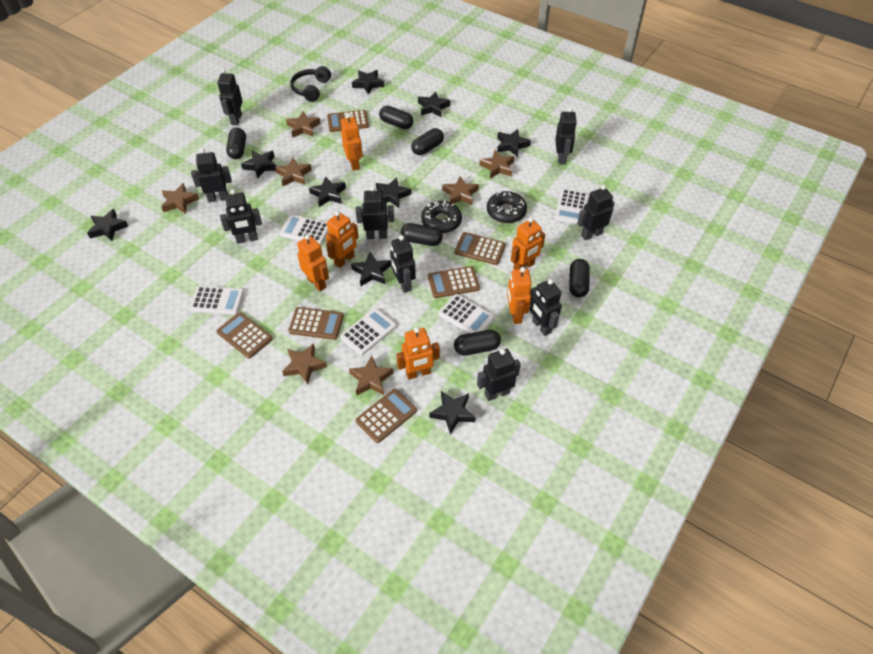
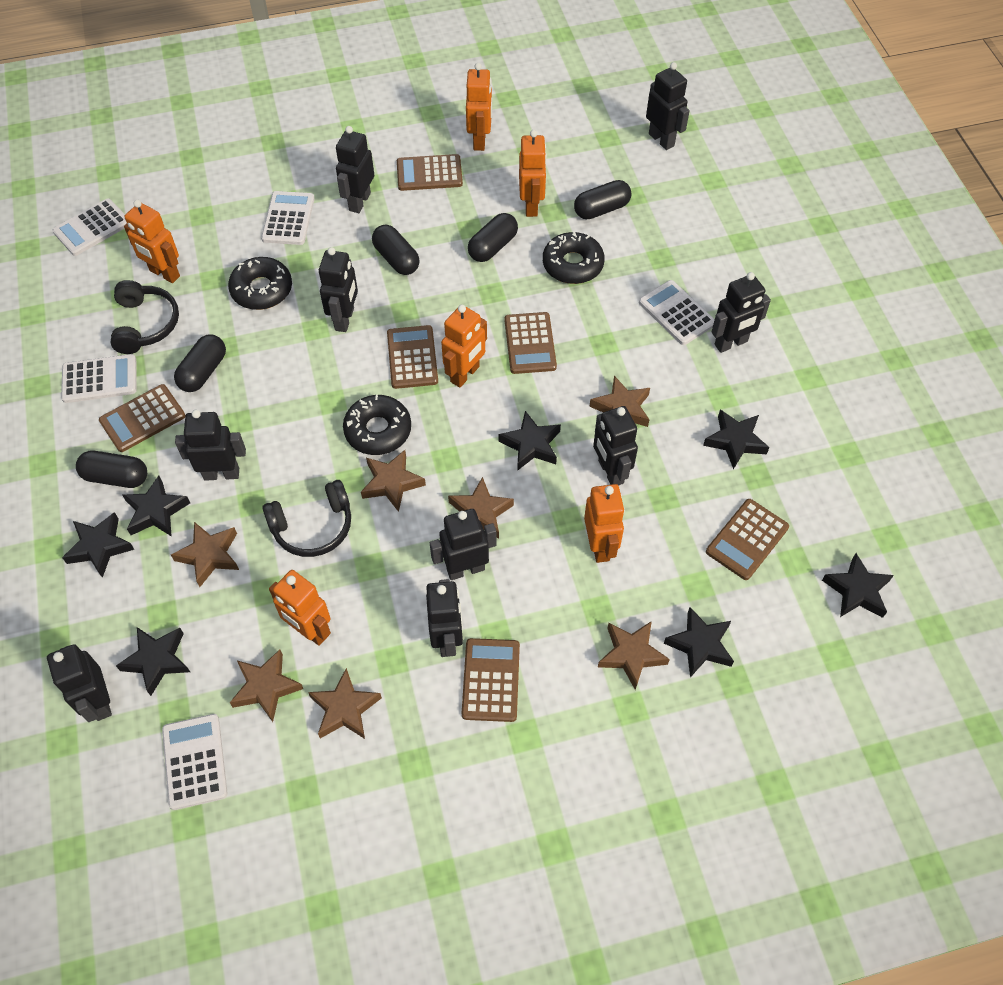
black capsule: 6 -> 5
black donut: 2 -> 3
black headphones: 1 -> 2
black star: 9 -> 7

